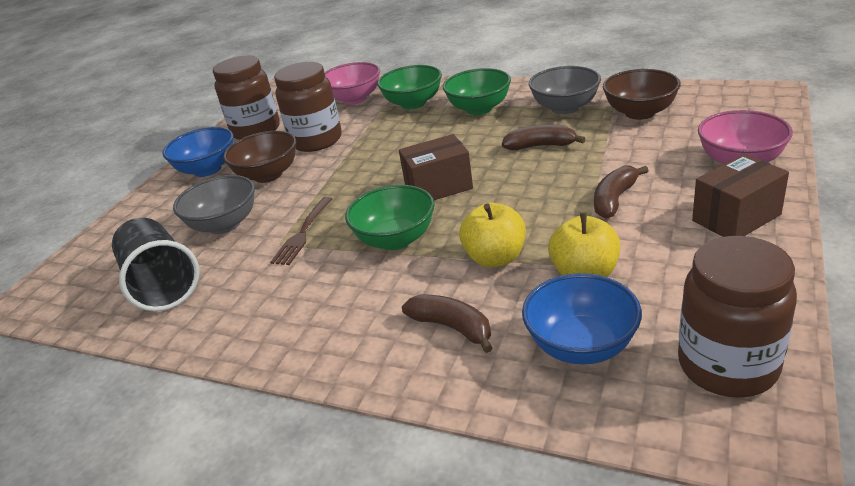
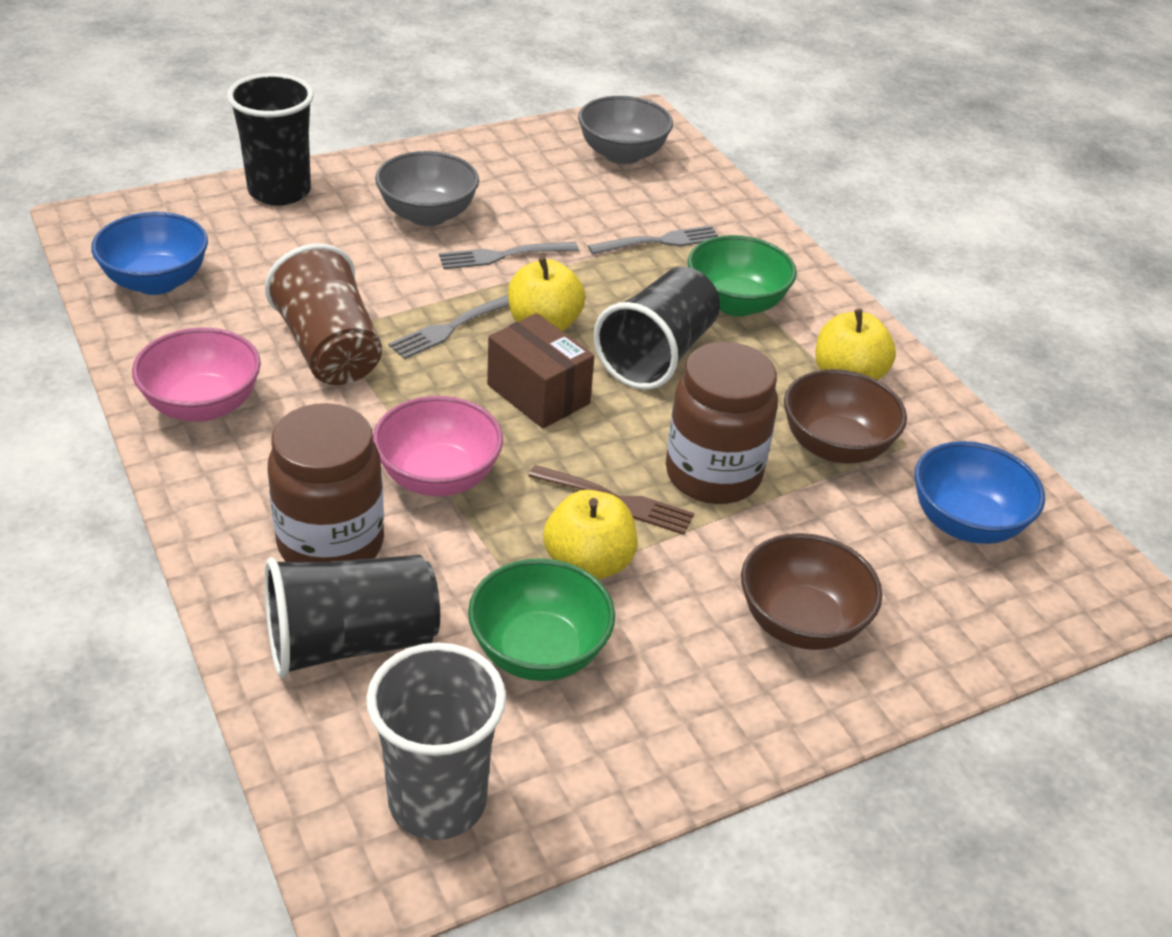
black cup: 1 -> 3
brown banana: 3 -> 0
brown box: 2 -> 1
brown cup: 0 -> 1
brown jar: 3 -> 2
green bowl: 3 -> 2
grey cup: 0 -> 1
grey fork: 0 -> 3
yellow apple: 2 -> 3

